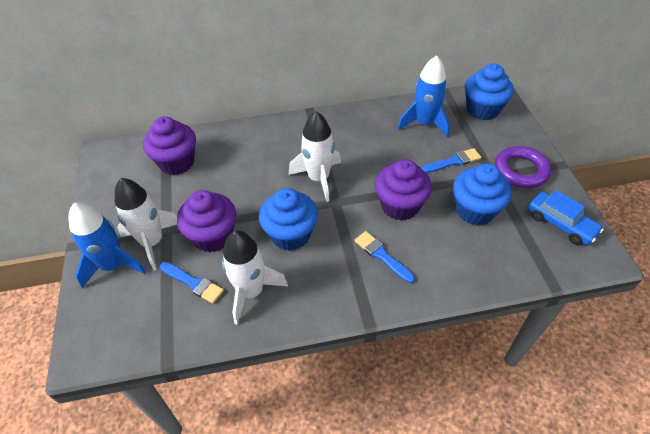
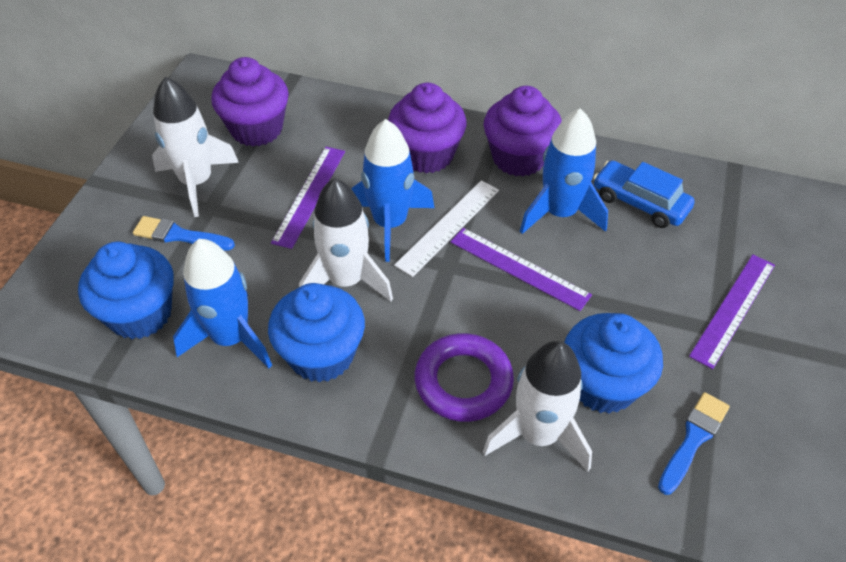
blue brush: 3 -> 2
blue rocket: 2 -> 3
purple ruler: 0 -> 3
white ruler: 0 -> 1

